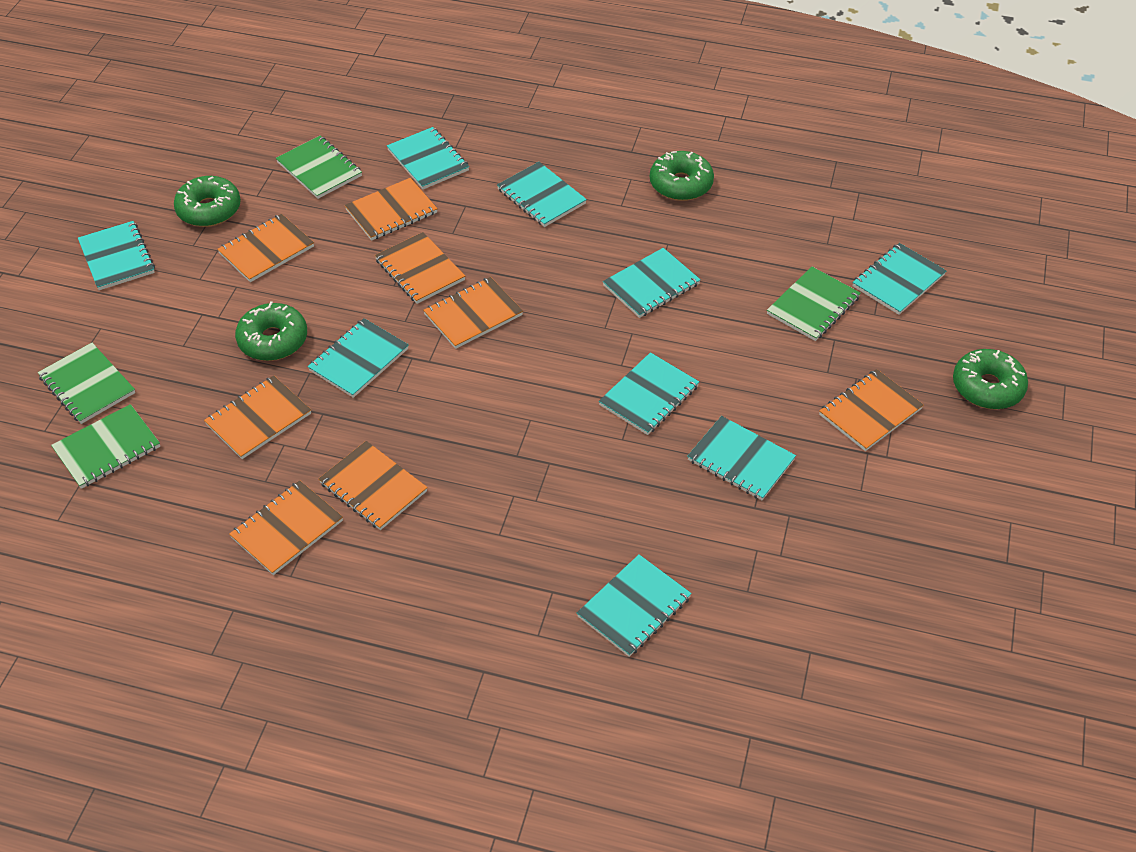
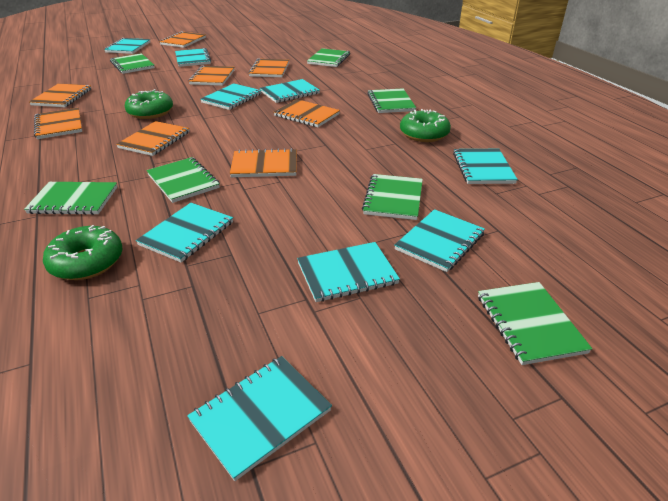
green donut: 4 -> 3
green notebook: 4 -> 7

